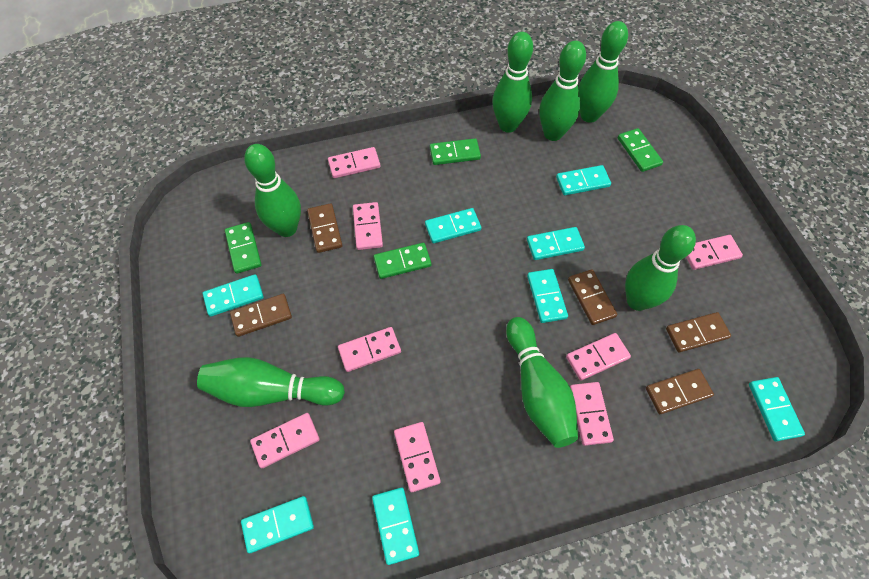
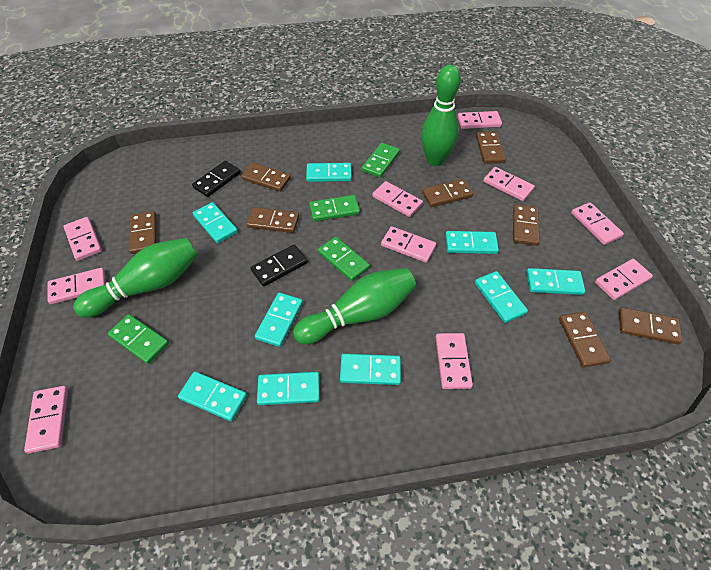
black domino: 0 -> 2
brown domino: 5 -> 8
green bowling pin: 7 -> 3
pink domino: 8 -> 10
turquoise domino: 8 -> 9

